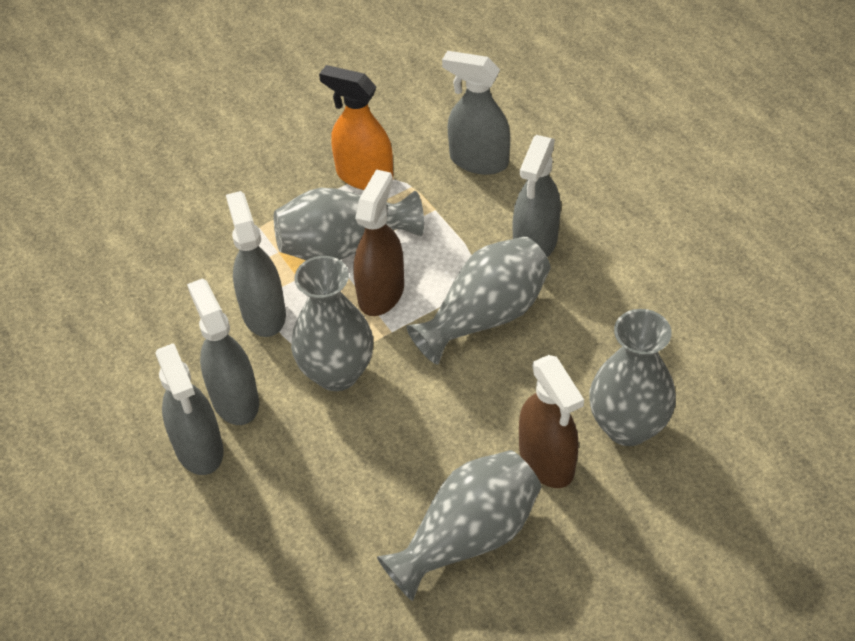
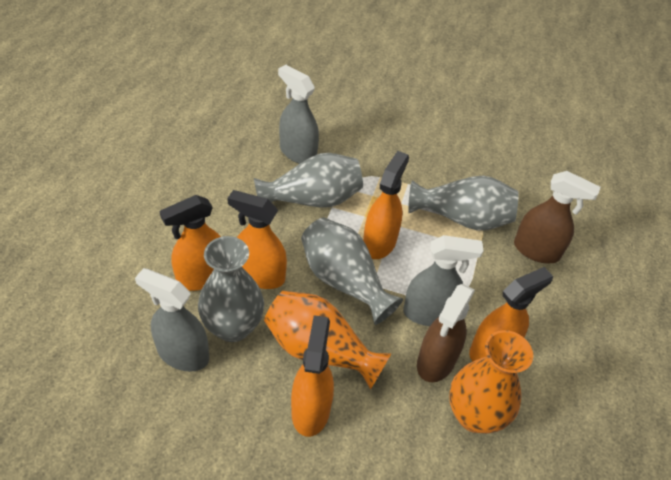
grey spray bottle: 5 -> 3
grey vase: 5 -> 4
orange spray bottle: 1 -> 5
orange vase: 0 -> 2

